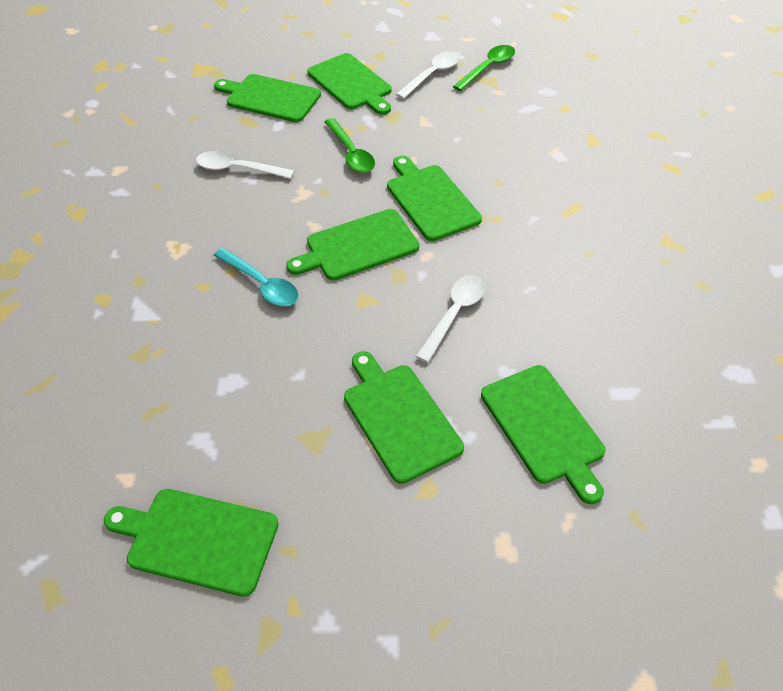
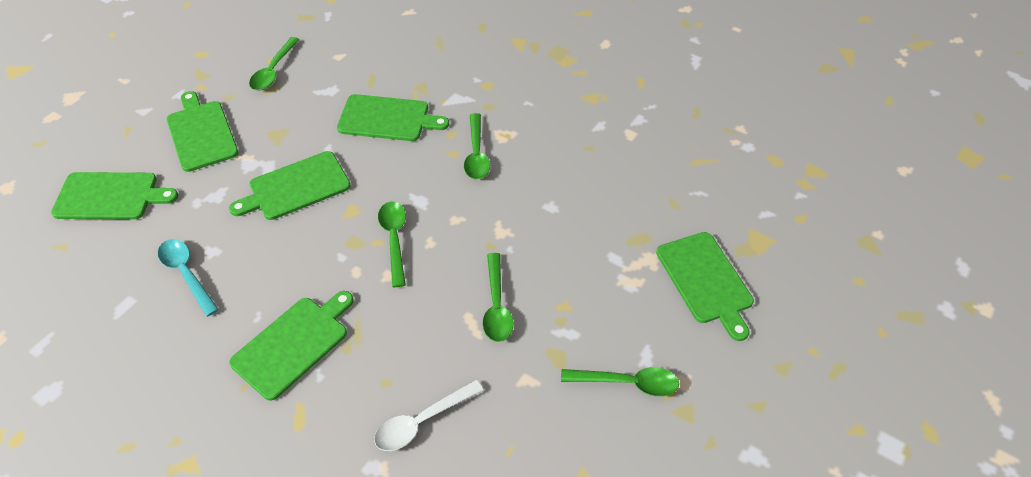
green cutting board: 7 -> 6
green spoon: 2 -> 5
white spoon: 3 -> 1

